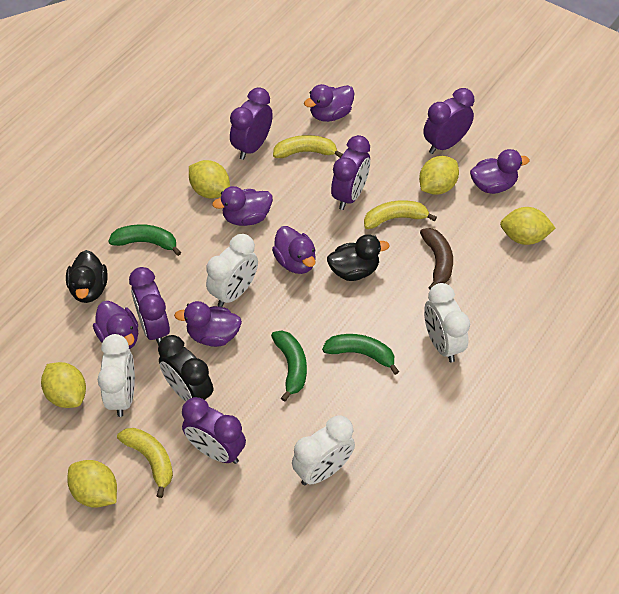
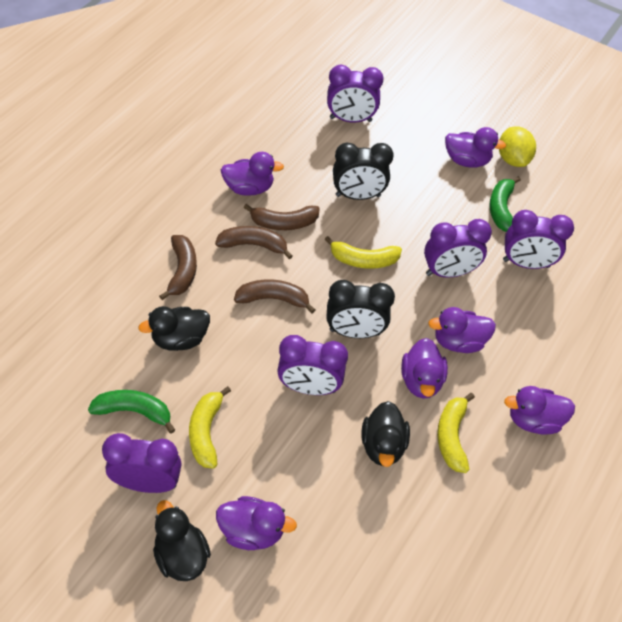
black clock: 1 -> 2
black duck: 2 -> 3
brown banana: 1 -> 4
green banana: 3 -> 2
white clock: 4 -> 0
yellow lemon: 5 -> 1

